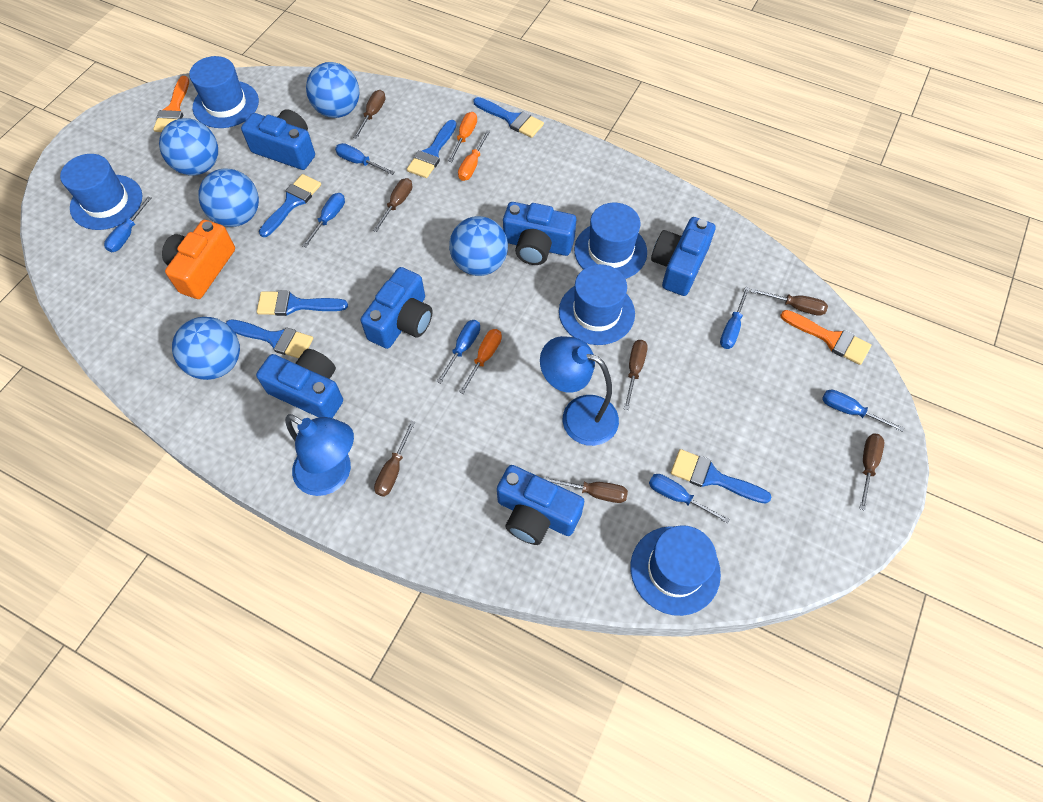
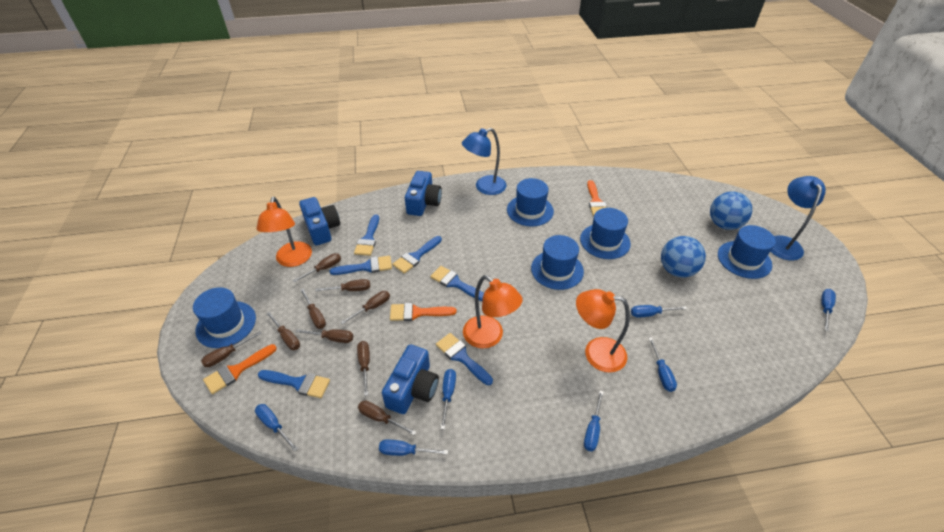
blue ball: 5 -> 2
blue camera: 6 -> 3
brown screwdriver: 7 -> 9
orange brush: 2 -> 3
orange camera: 1 -> 0
orange lamp: 0 -> 3
orange screwdriver: 3 -> 0

